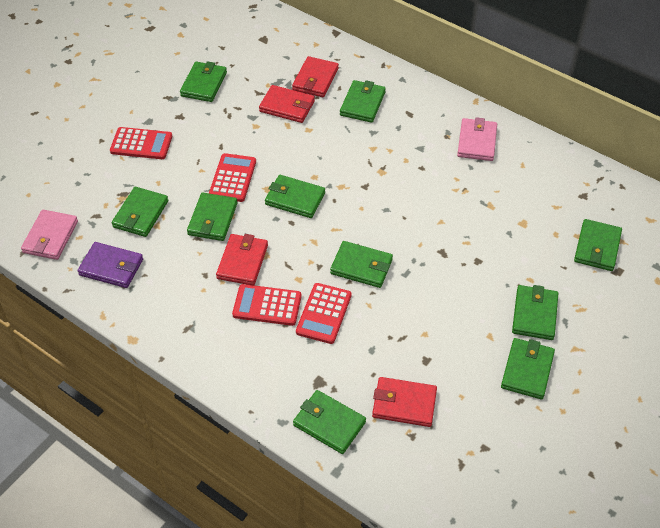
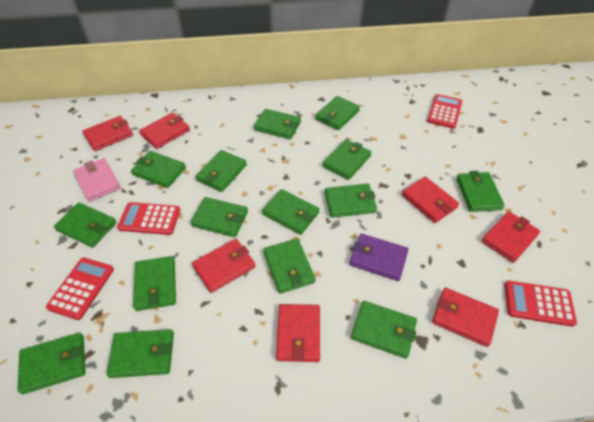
green wallet: 10 -> 15
pink wallet: 2 -> 1
red wallet: 4 -> 7

